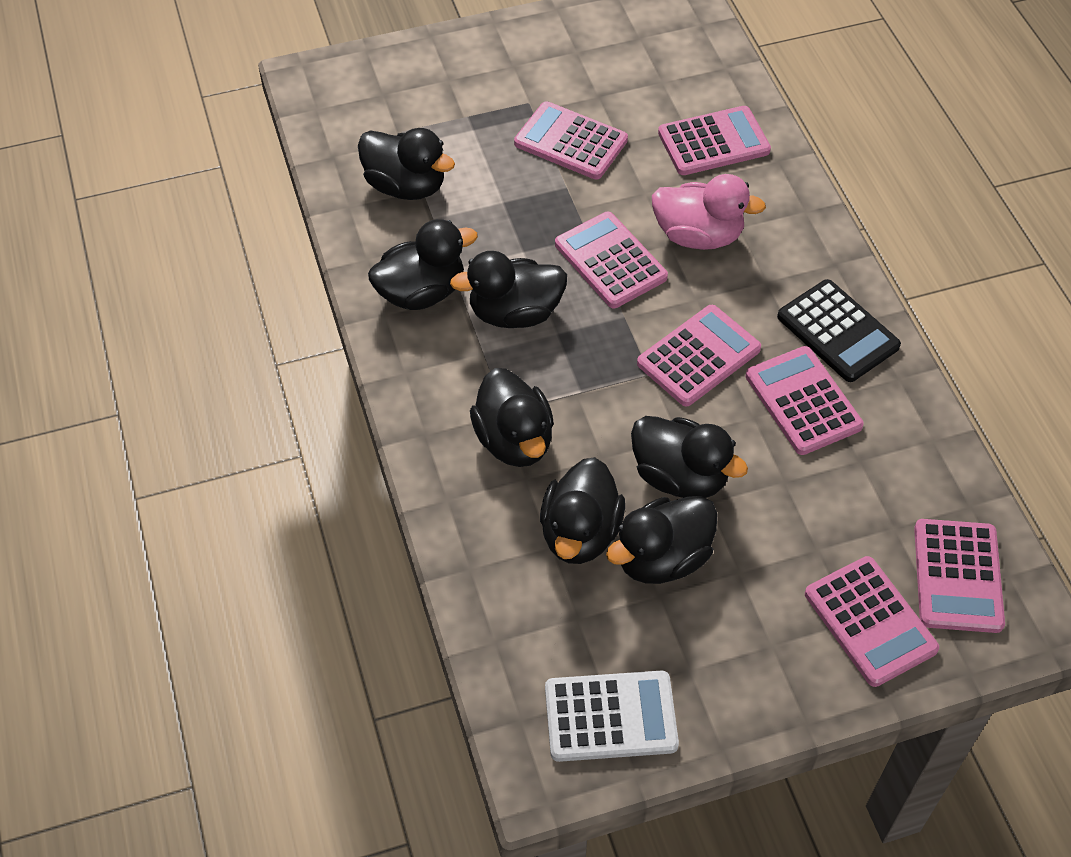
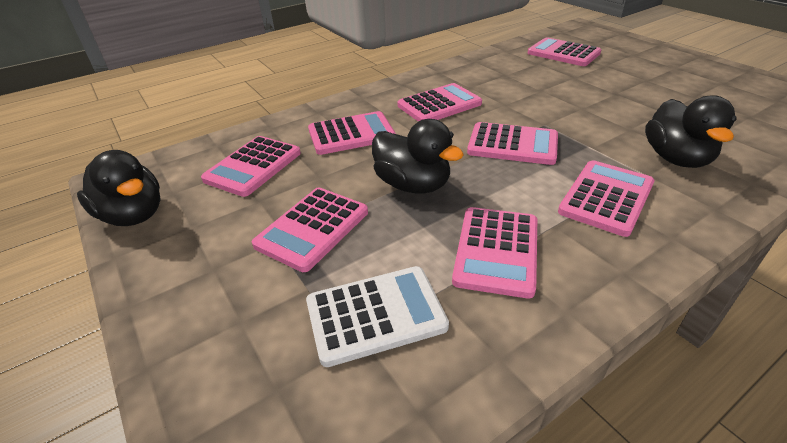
black calculator: 1 -> 0
black duck: 7 -> 3
pink calculator: 7 -> 8
pink duck: 1 -> 0

